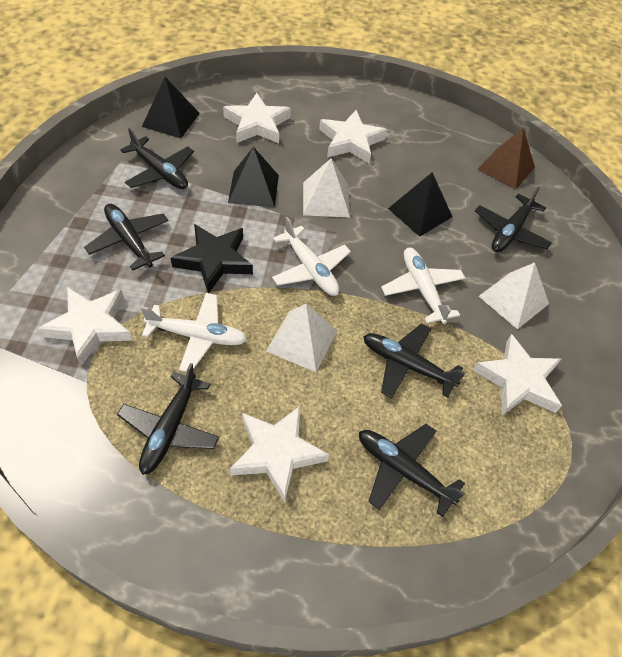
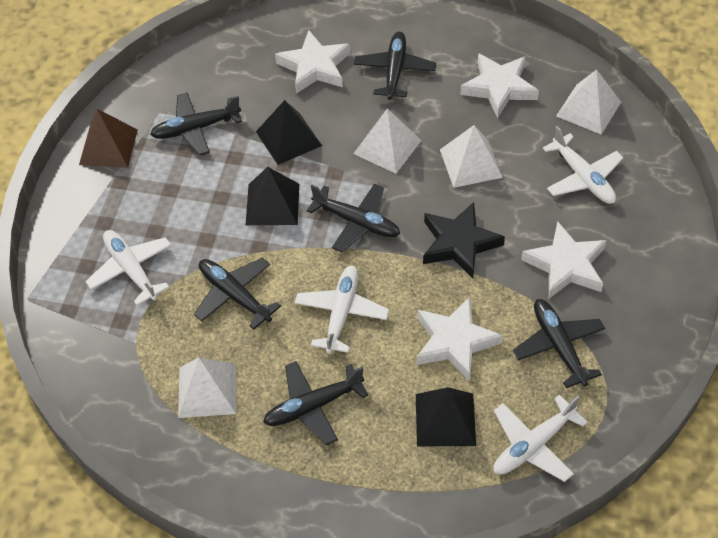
white plane: 3 -> 4
white pyramid: 3 -> 4
white star: 5 -> 4

